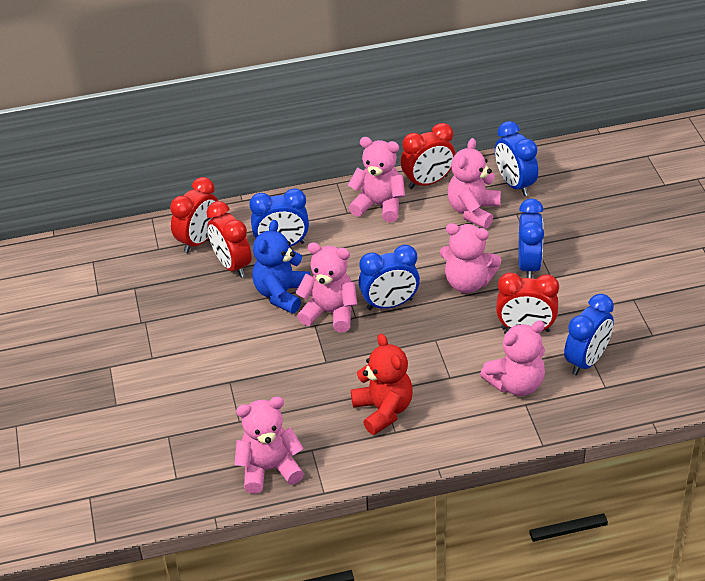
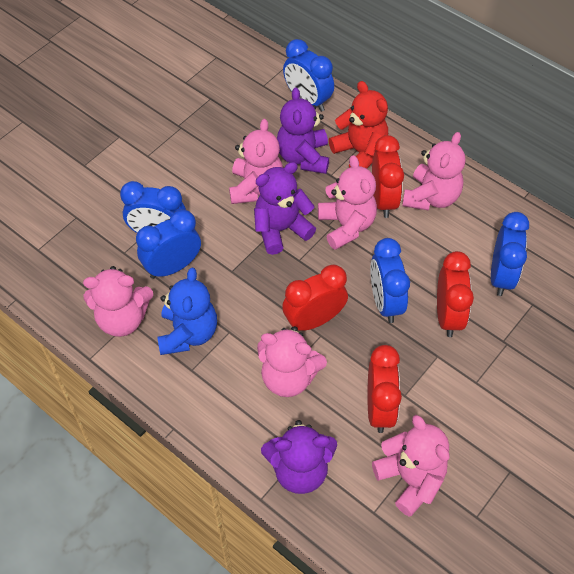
purple teddy bear: 0 -> 3

